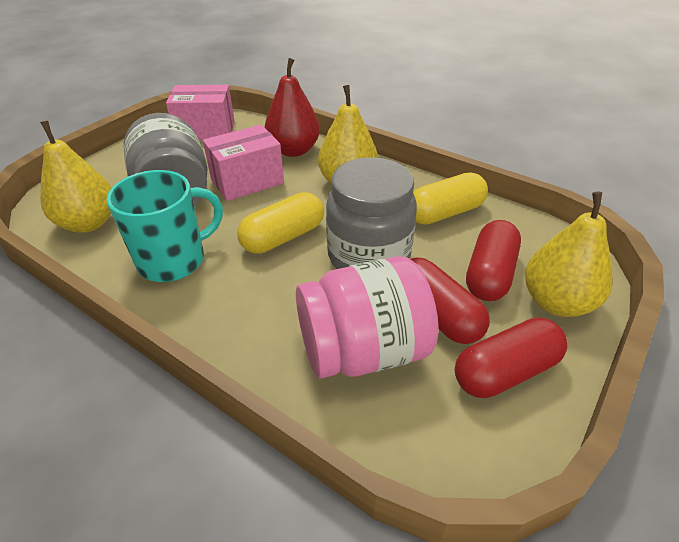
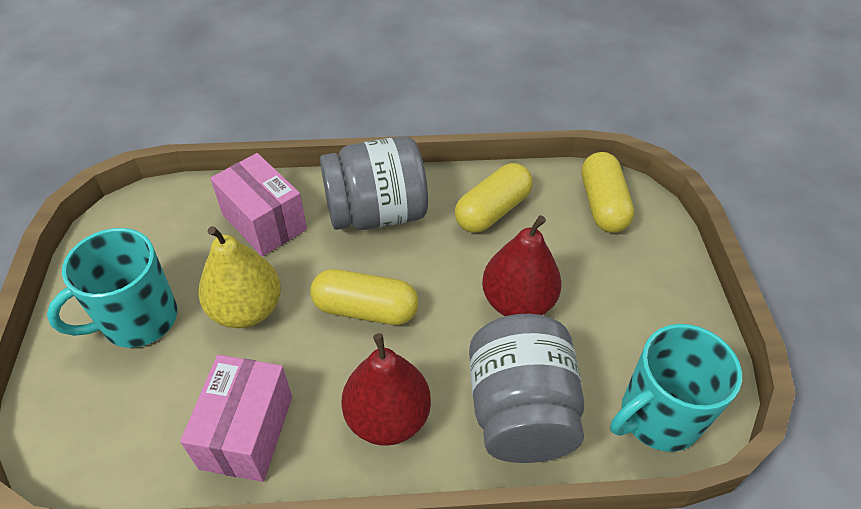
pink jar: 1 -> 0
red capsule: 3 -> 0
red pear: 1 -> 2
turquoise mug: 1 -> 2
yellow capsule: 2 -> 3
yellow pear: 3 -> 1

